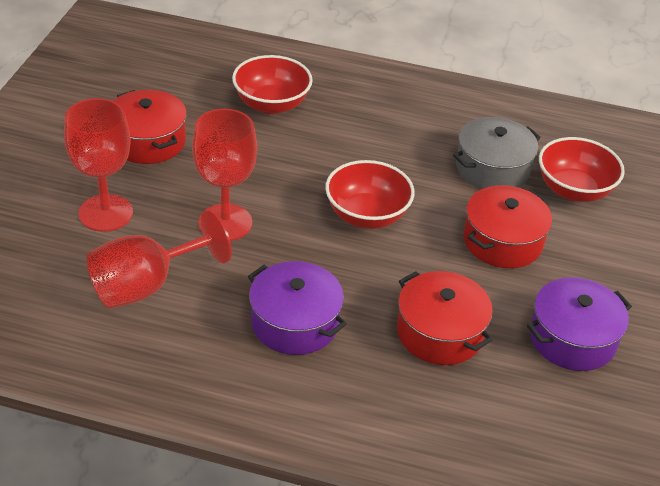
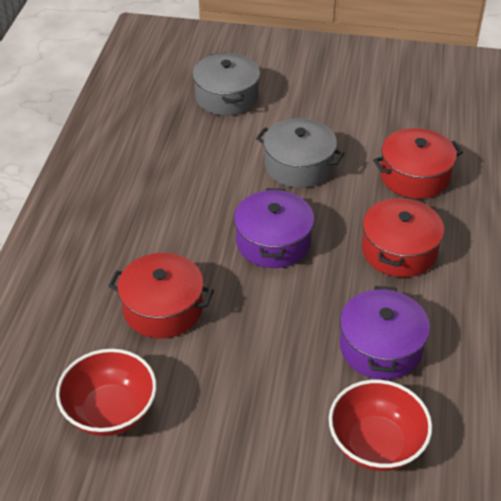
grey pot: 1 -> 2
red bowl: 3 -> 2
red goblet: 3 -> 0

